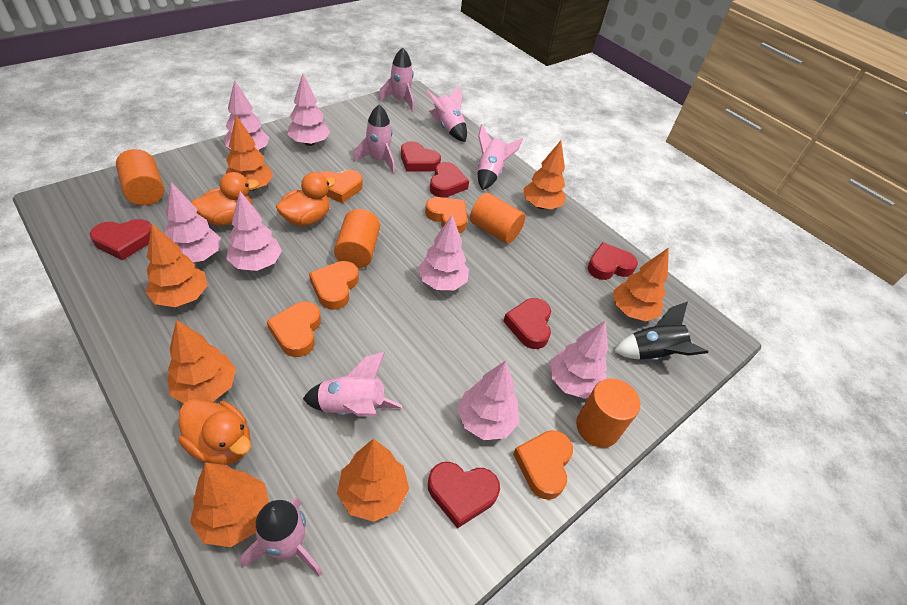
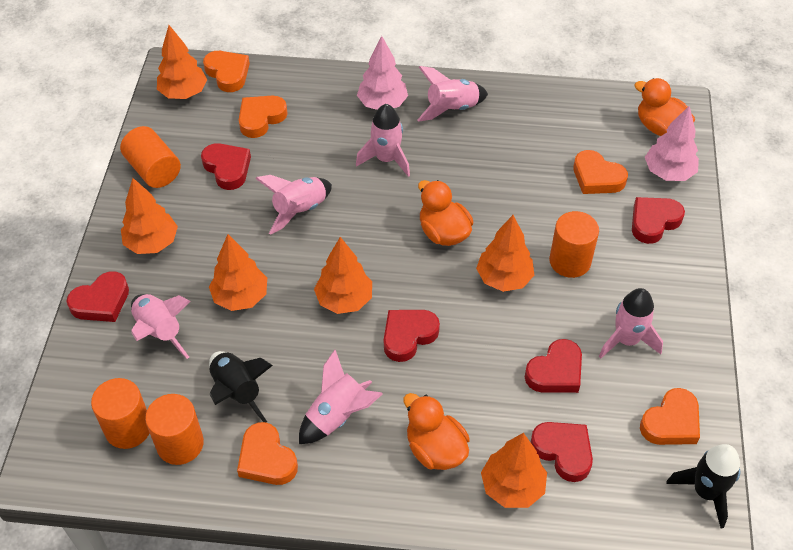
black rocket: 1 -> 2
orange tree: 7 -> 6
pink tree: 7 -> 2

